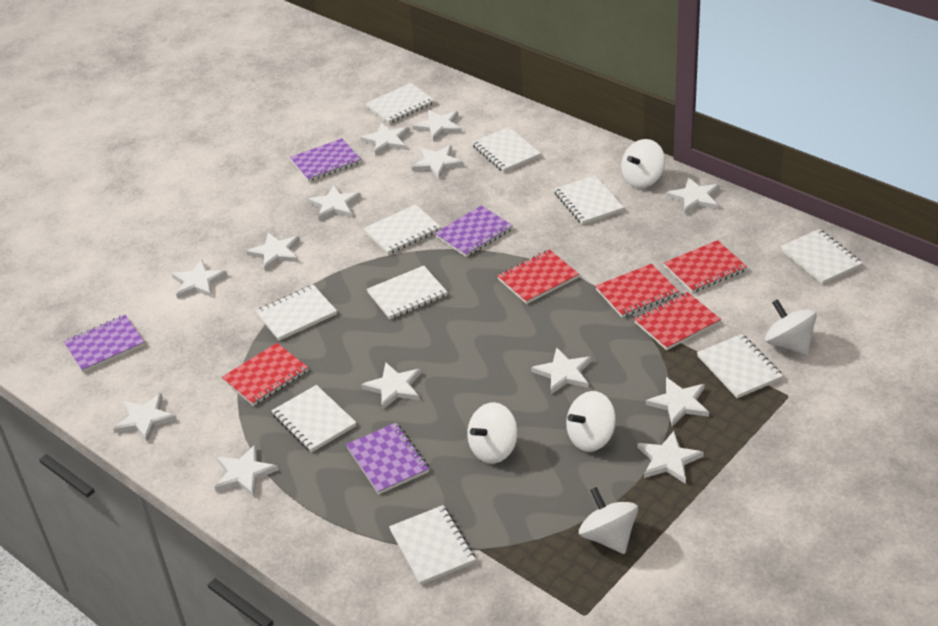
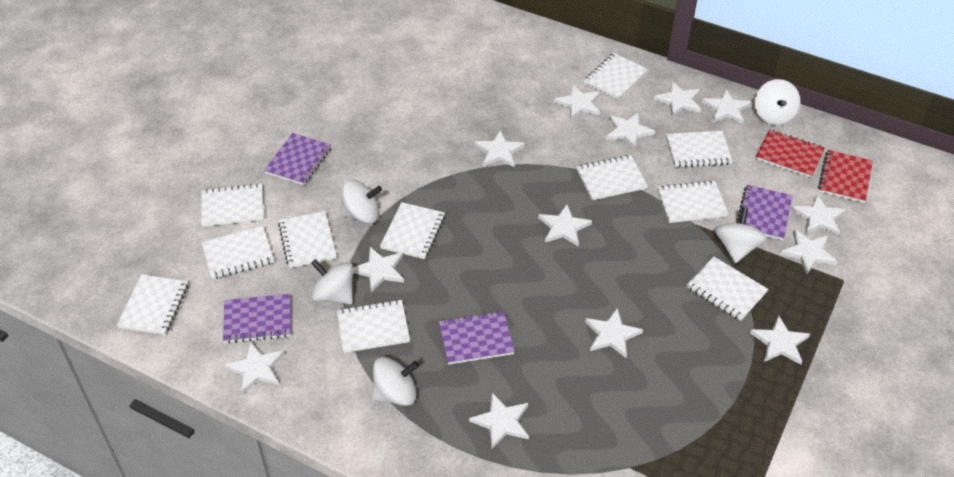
red notebook: 5 -> 2
white notebook: 10 -> 11

